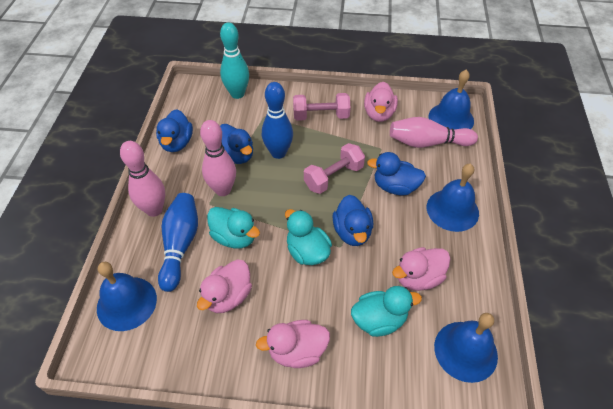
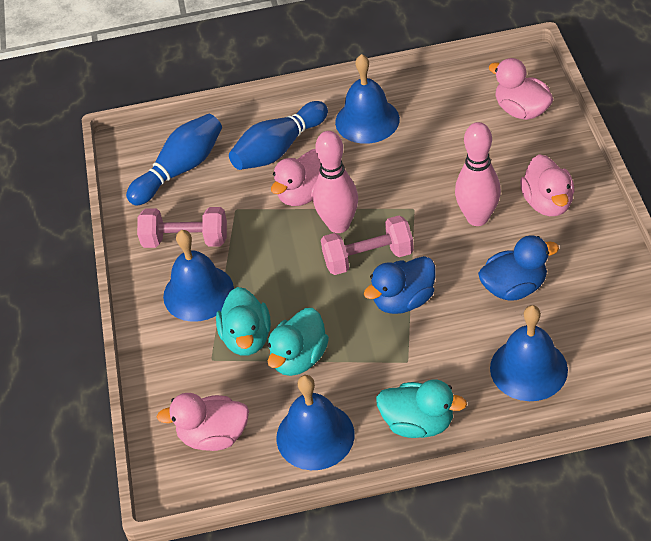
blue duck: 4 -> 2
pink bowling pin: 3 -> 2
turquoise bowling pin: 1 -> 0

